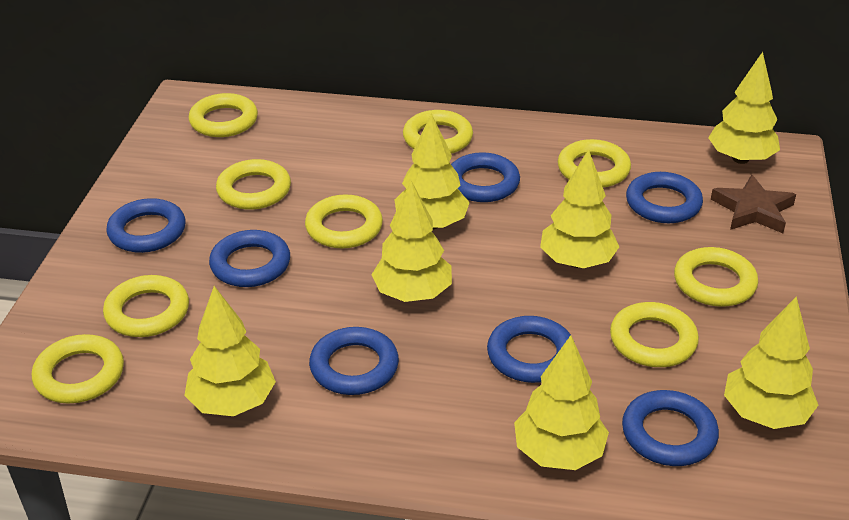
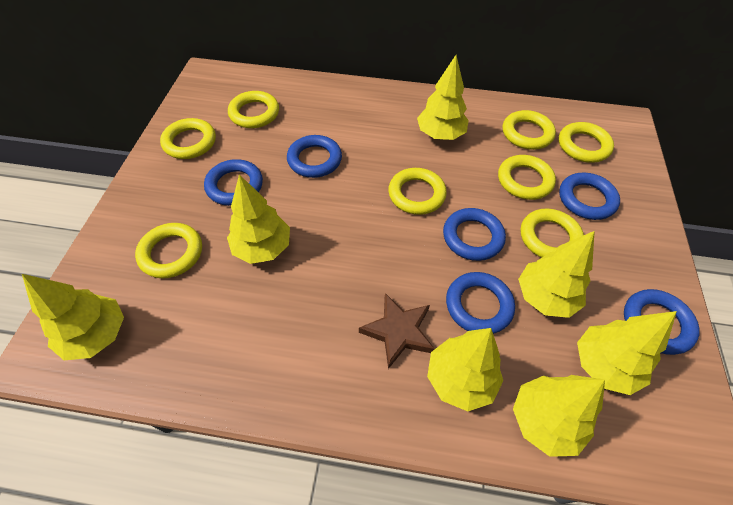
blue ring: 7 -> 6
yellow ring: 9 -> 8

